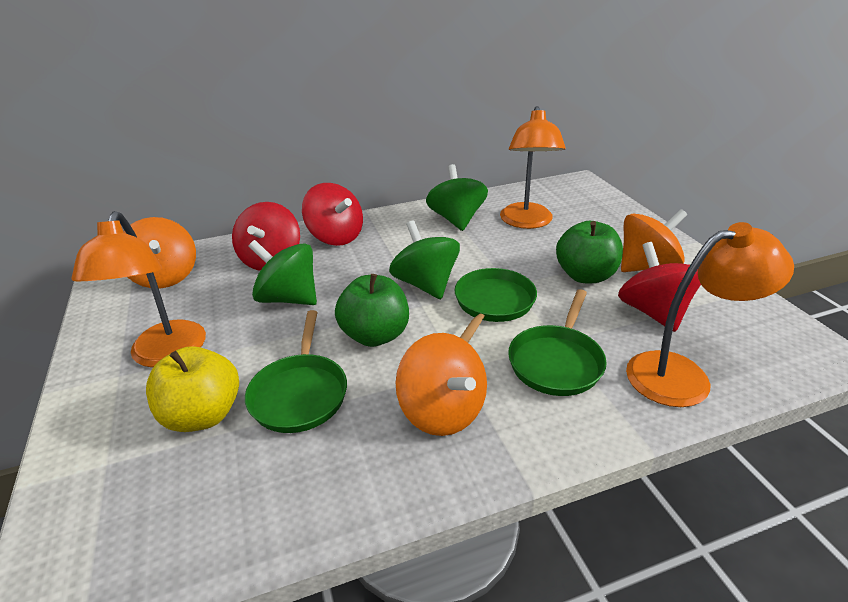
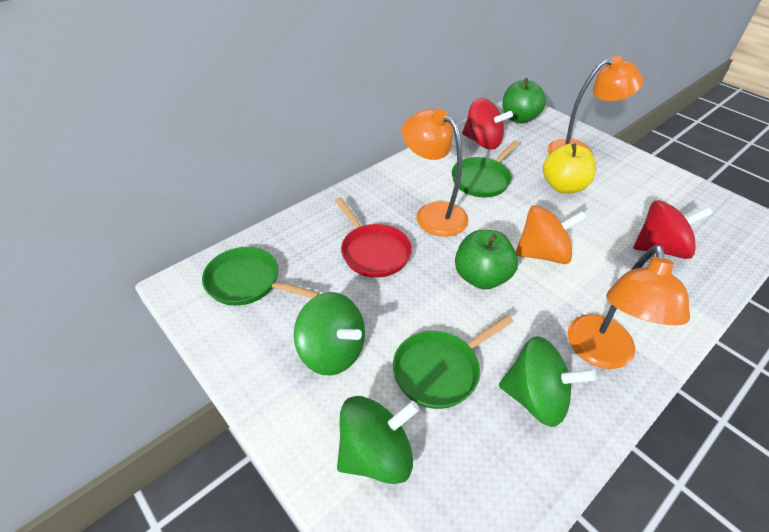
orange spinning top: 3 -> 1
red pan: 0 -> 1
red spinning top: 3 -> 2

